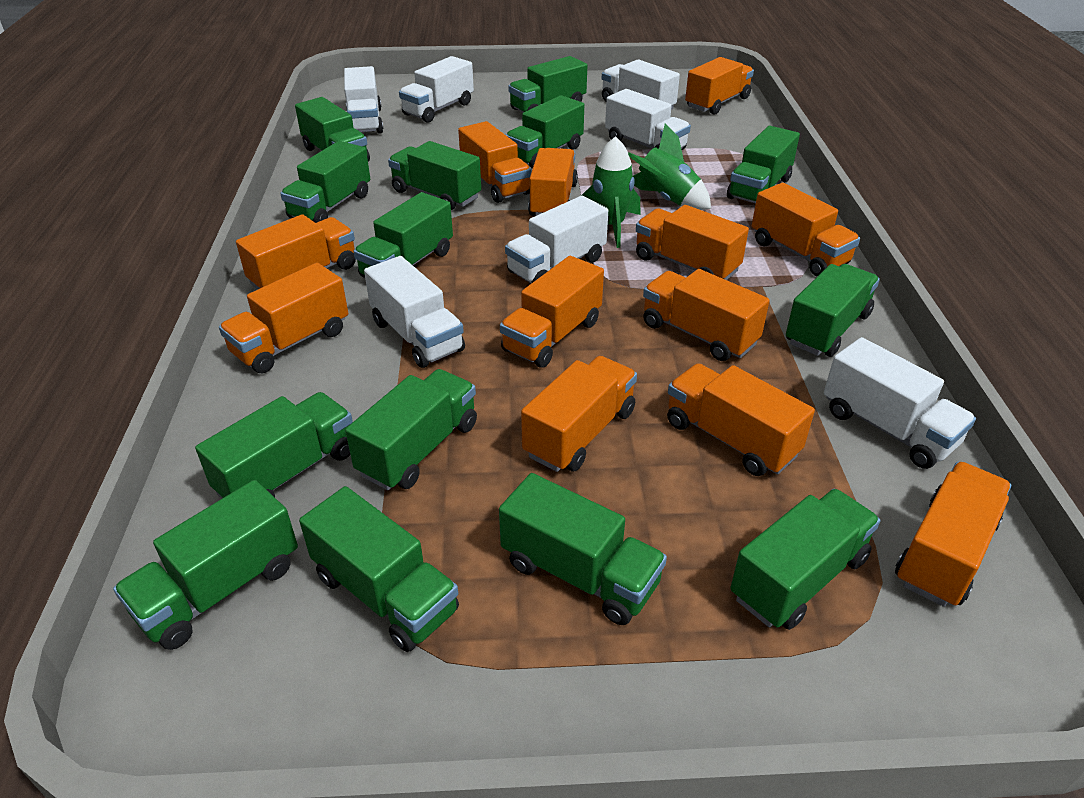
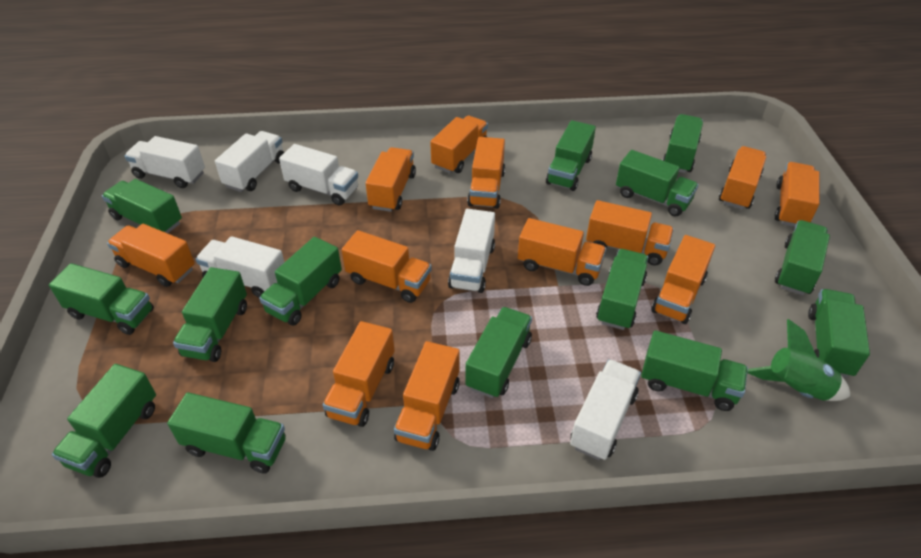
green rocket: 2 -> 1
white truck: 7 -> 6

